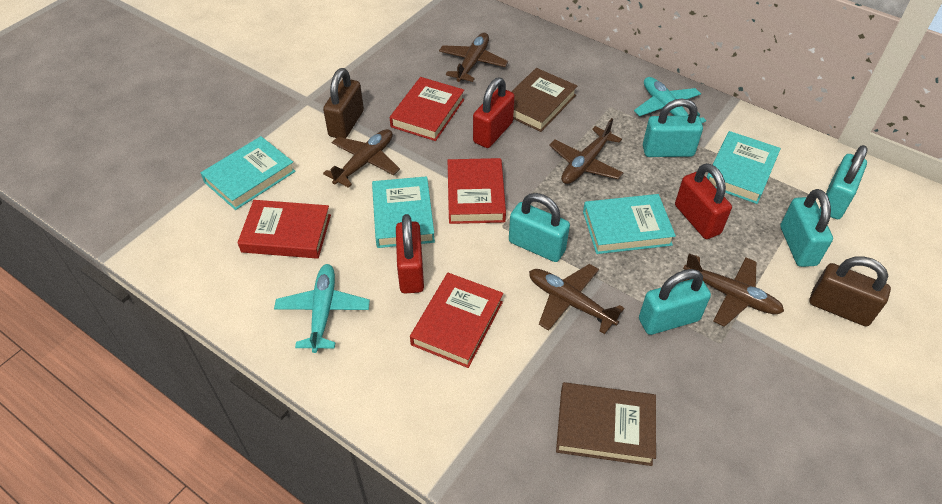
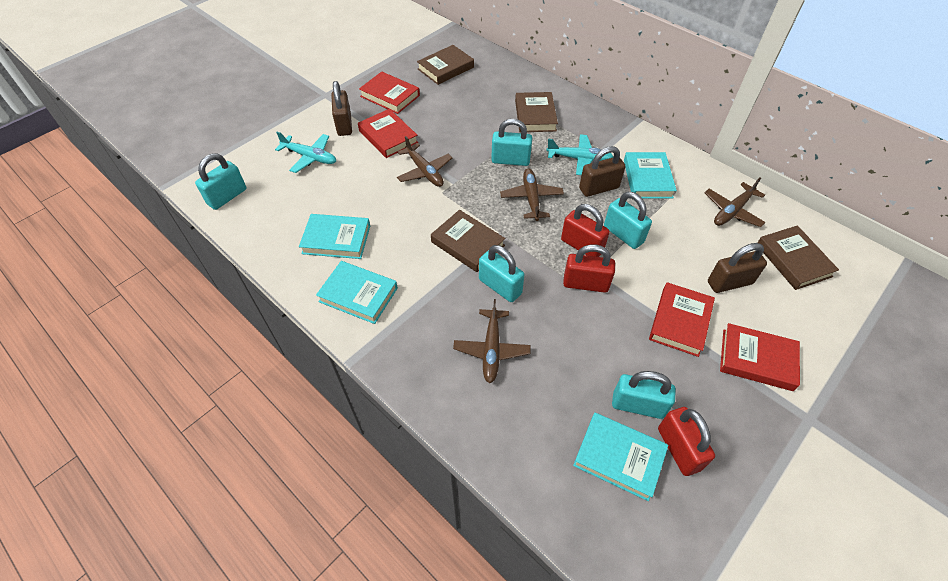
brown book: 2 -> 4
brown padlock: 2 -> 3
brown plane: 5 -> 4

